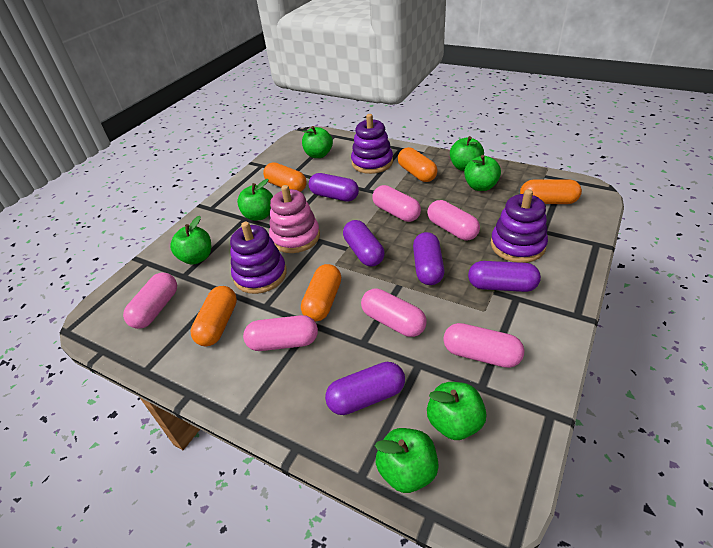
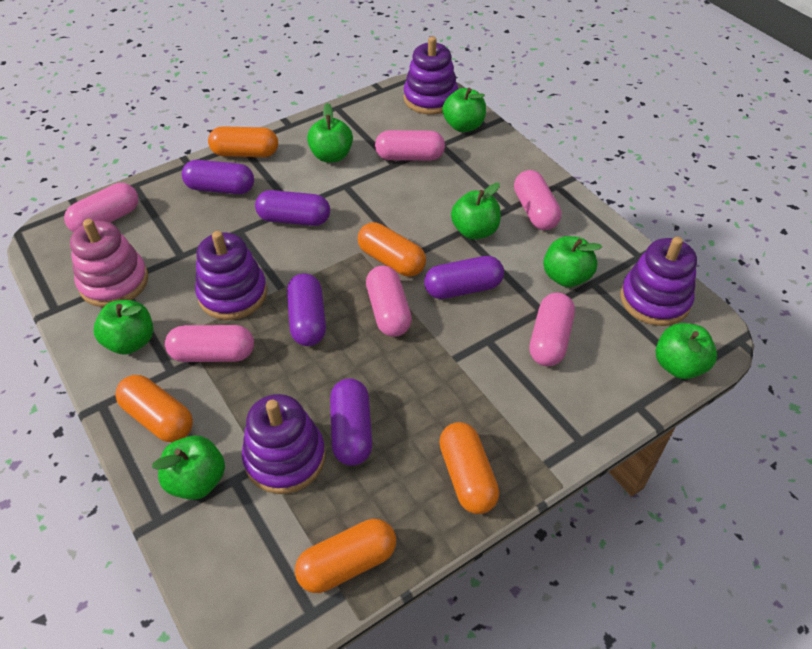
purple stacking toy: 3 -> 4

